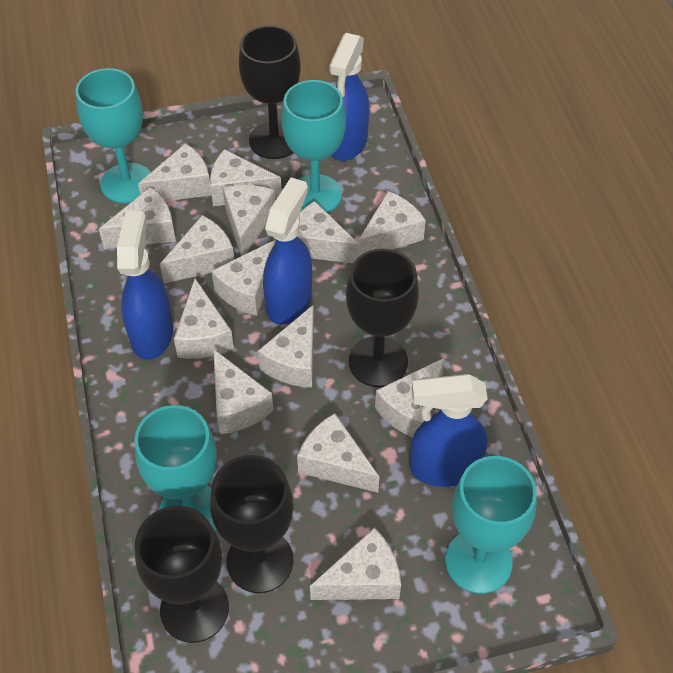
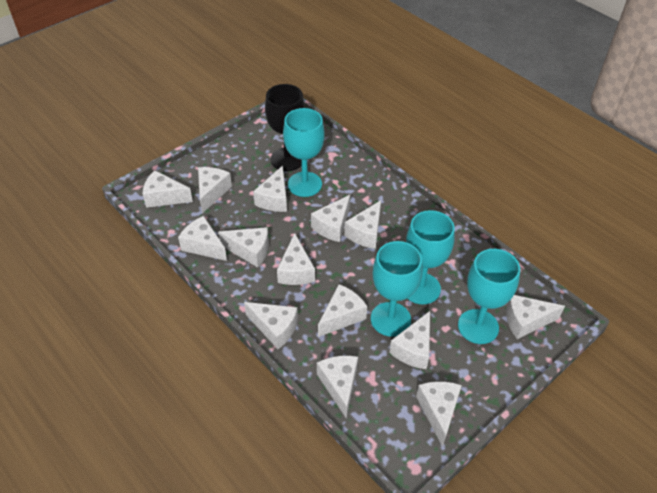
black goblet: 4 -> 1
blue spray bottle: 4 -> 0

